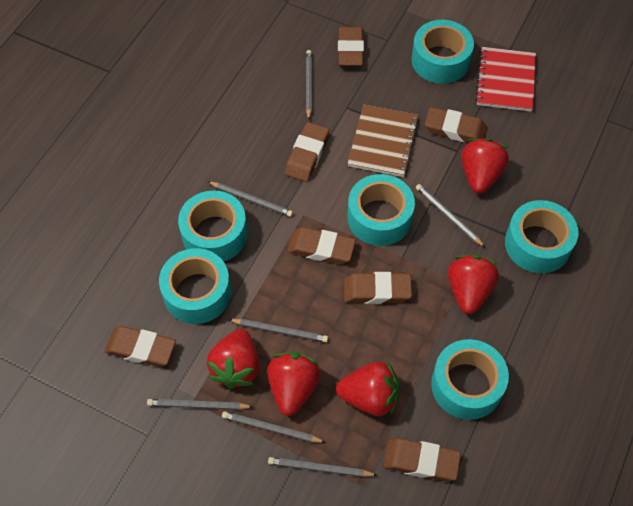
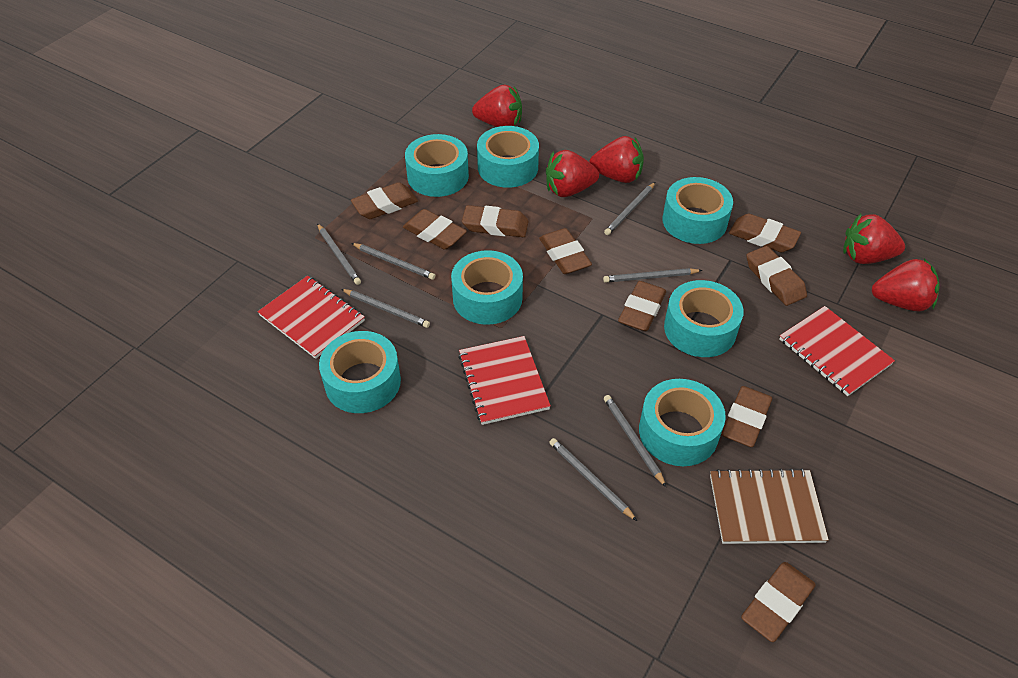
brown eraser: 7 -> 9
red notebook: 1 -> 3
turquoise tape: 6 -> 7

